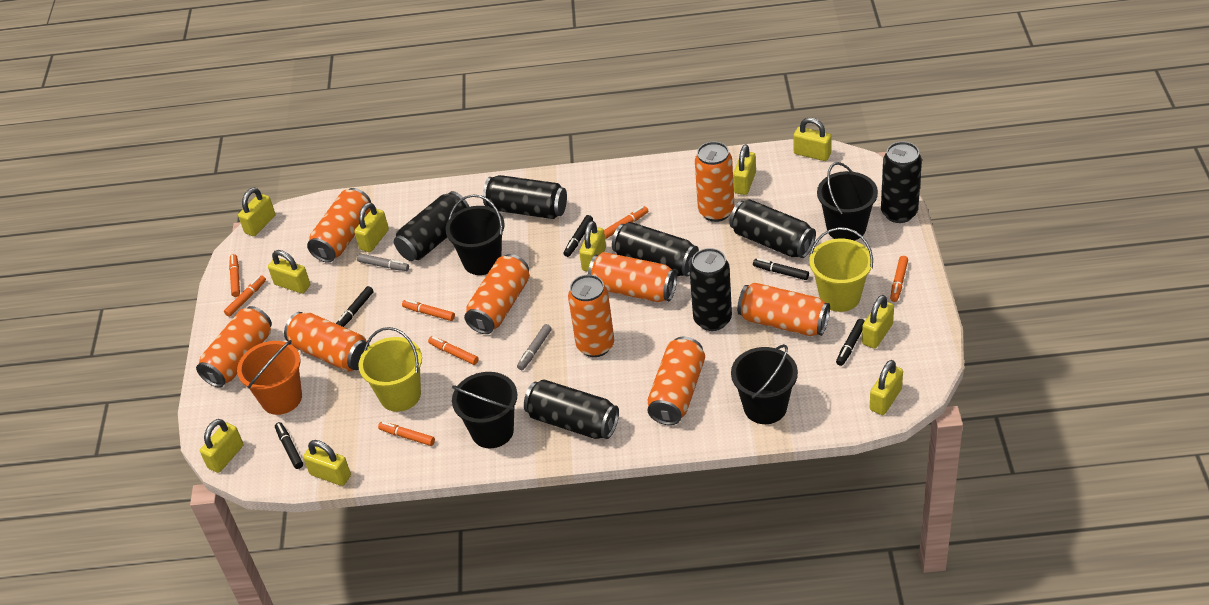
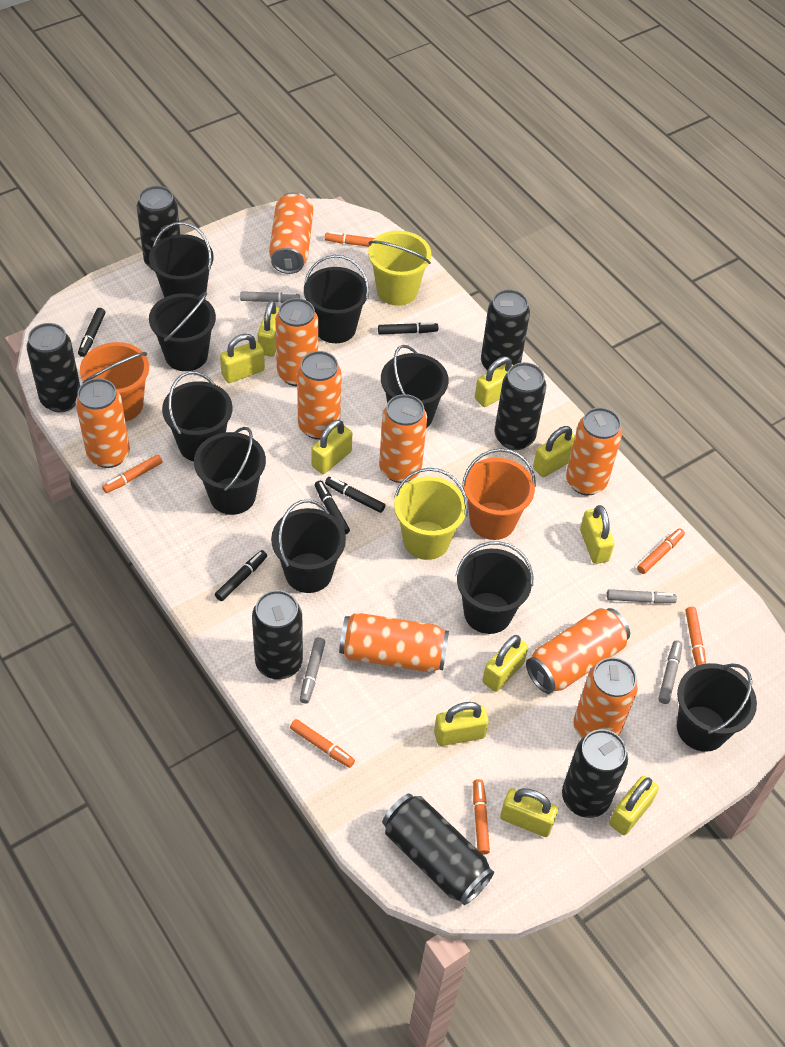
black bucket: 4 -> 9
grey marker: 2 -> 4
orange bucket: 1 -> 2
orange marker: 7 -> 6

